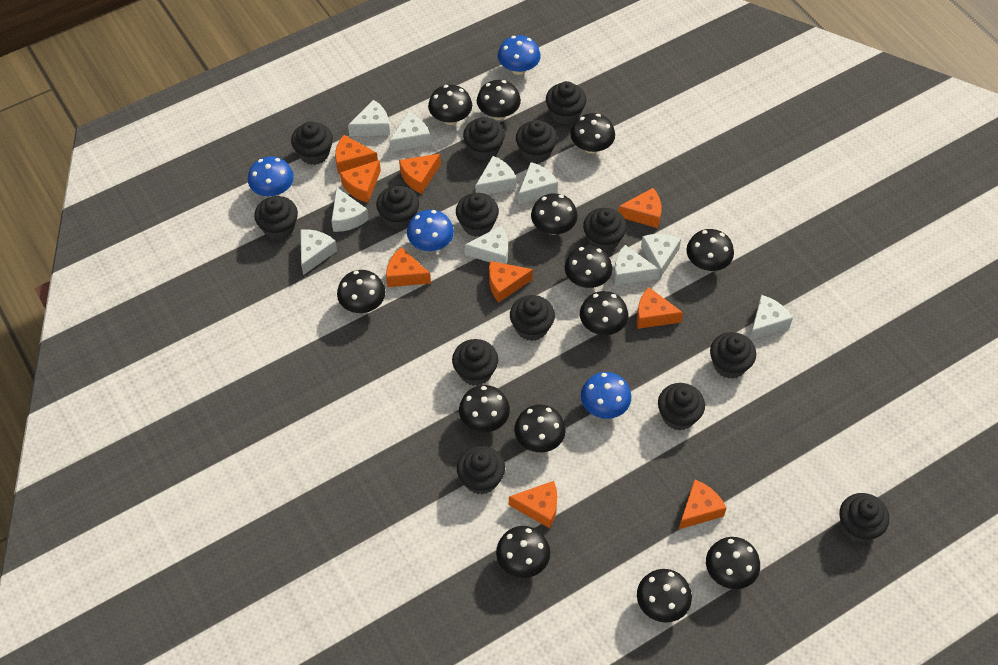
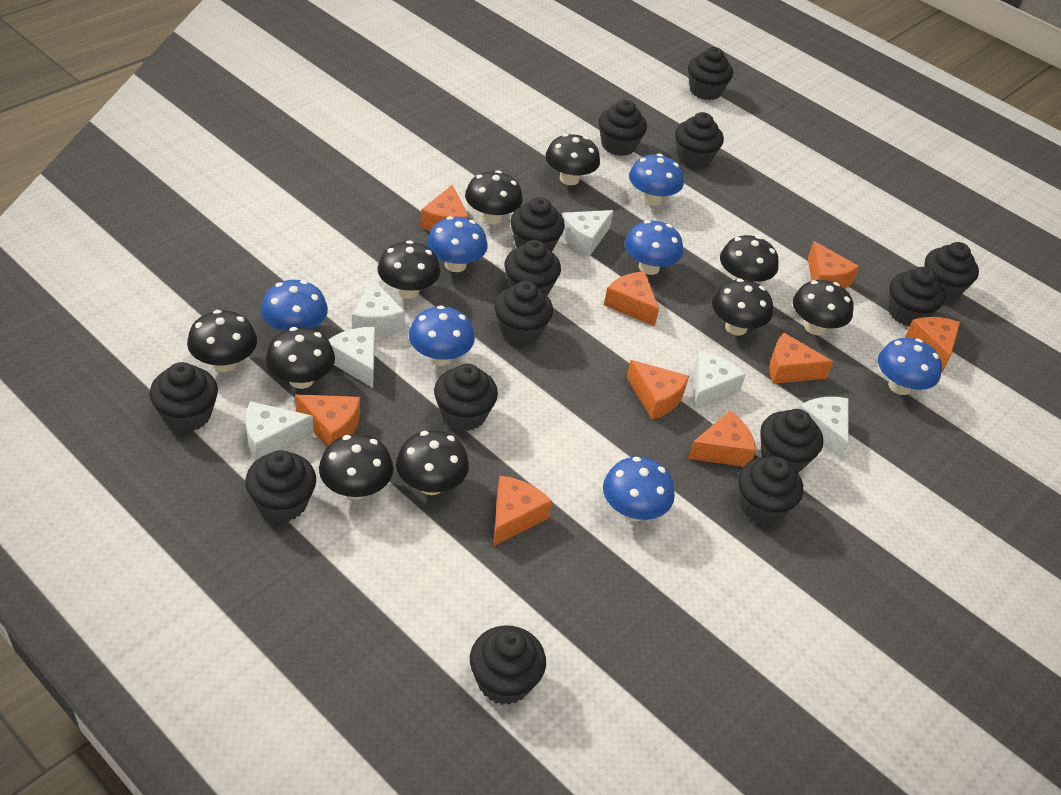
black mushroom: 13 -> 10
blue mushroom: 4 -> 7
white cheese: 10 -> 6

